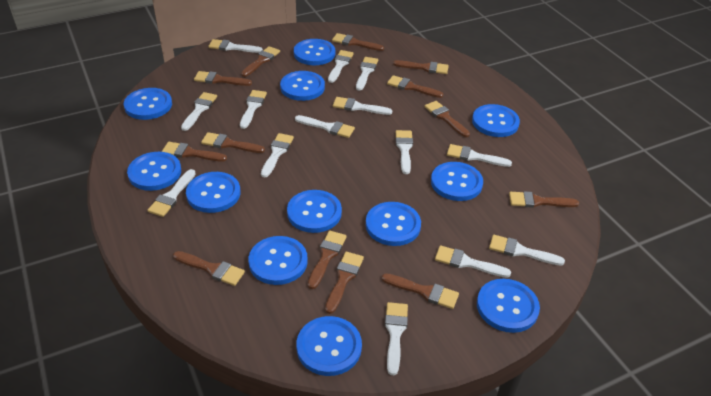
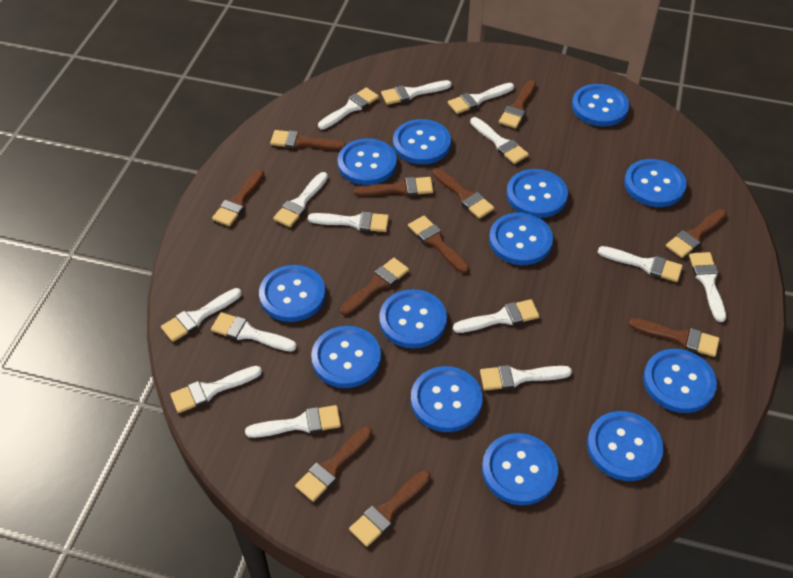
blue button: 12 -> 13
brown brush: 13 -> 11

